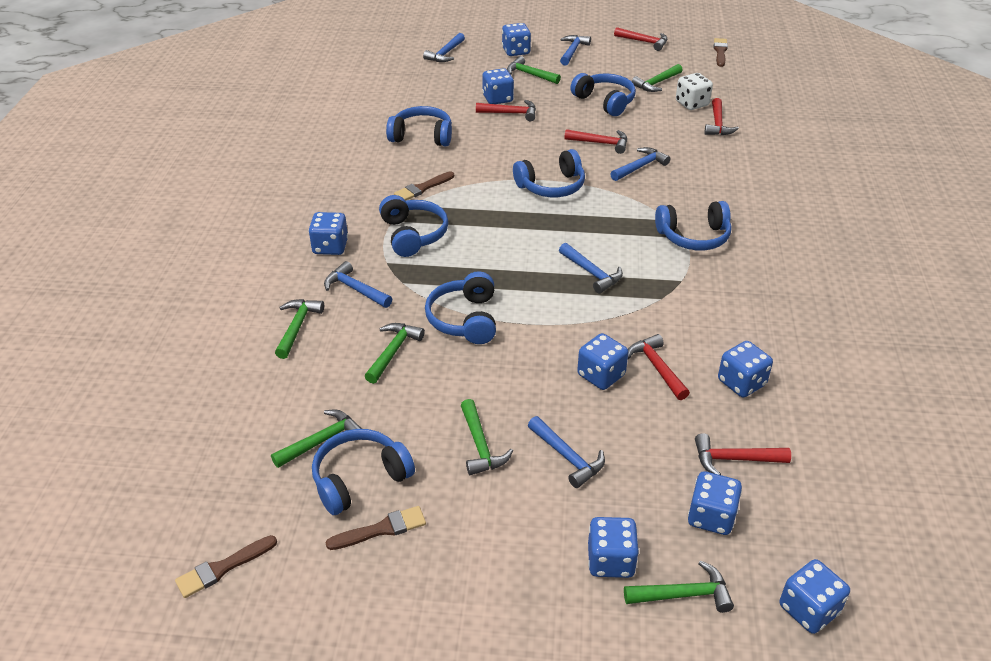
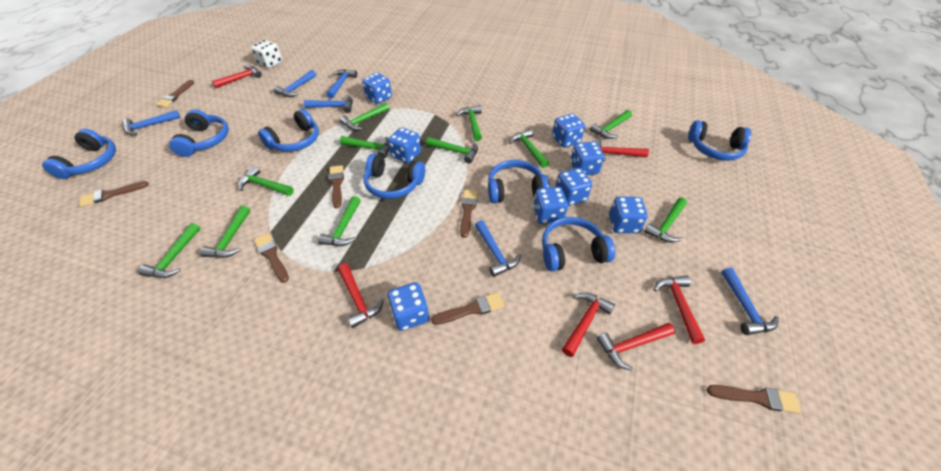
brown brush: 4 -> 7
green hammer: 7 -> 11

